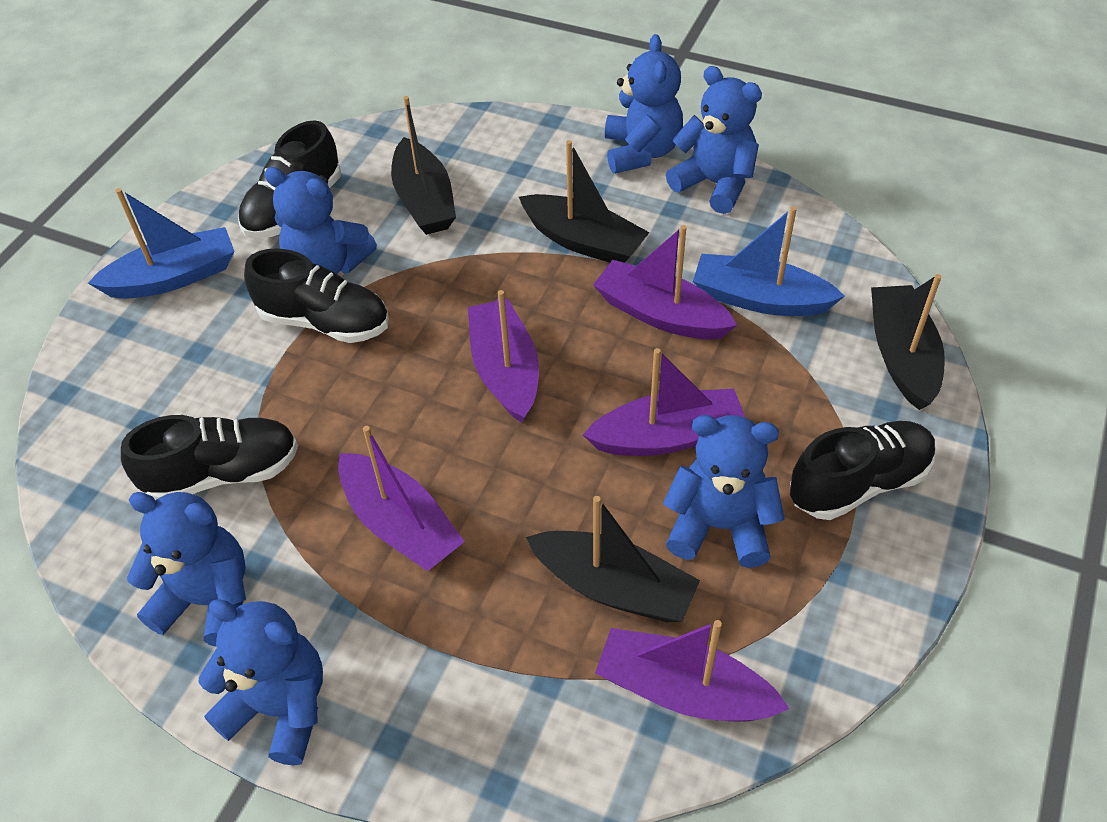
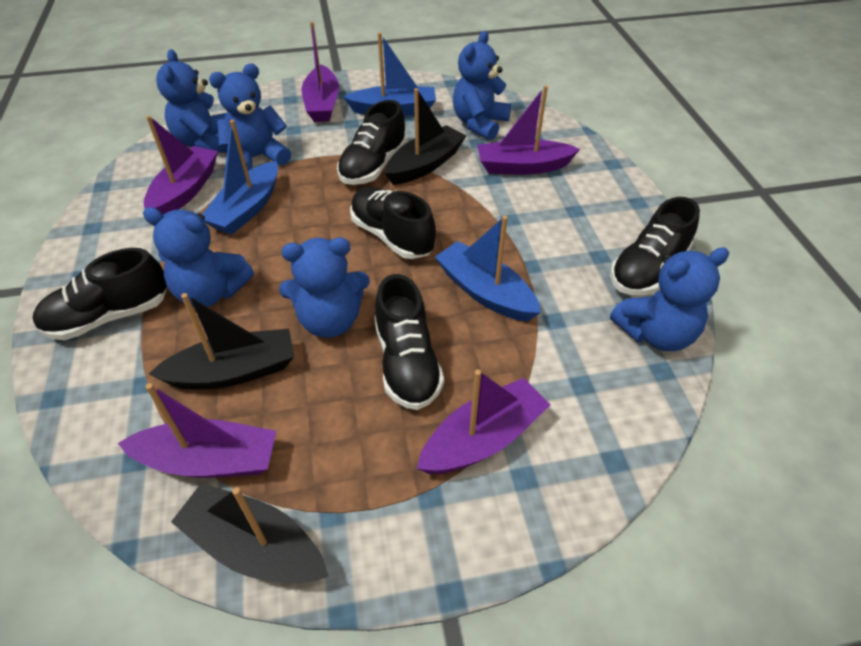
black boat: 4 -> 3
black shoe: 4 -> 5
blue boat: 2 -> 3

